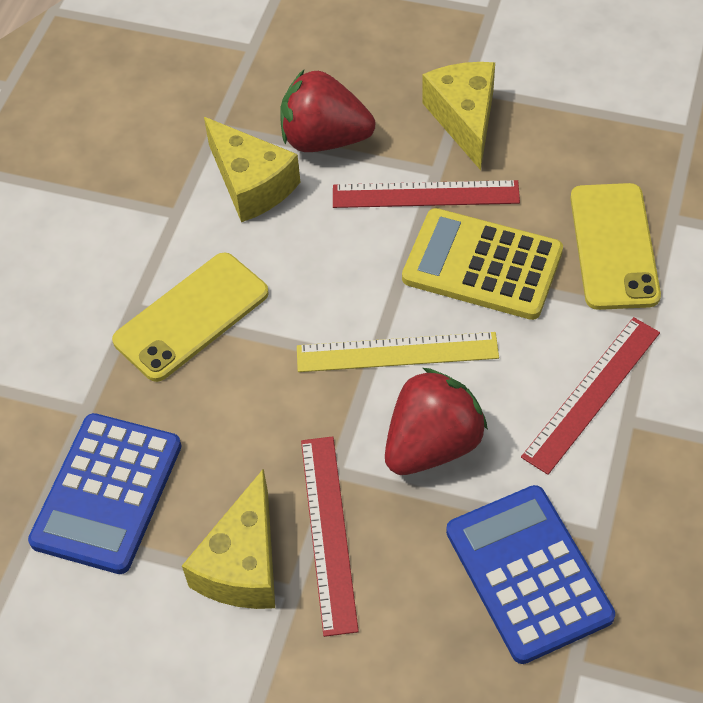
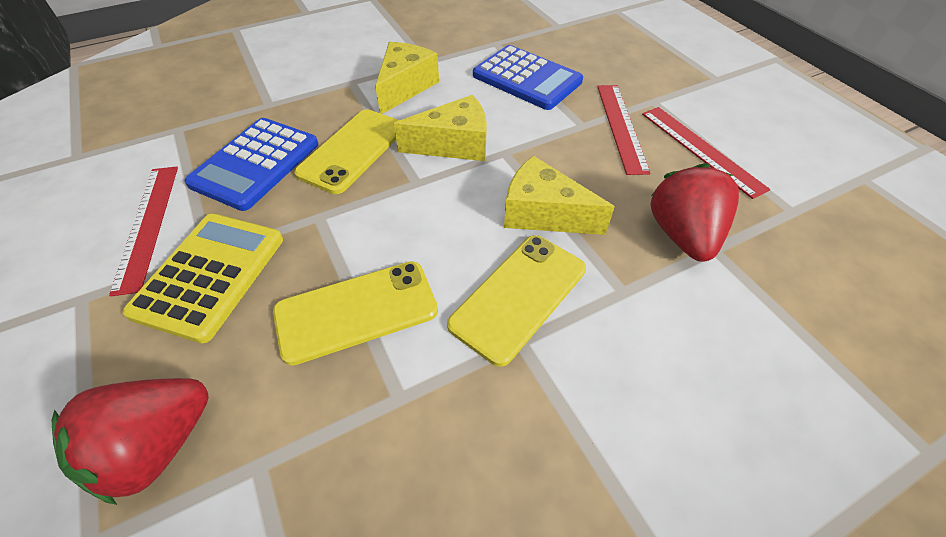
yellow phone: 2 -> 3
yellow ruler: 1 -> 0

